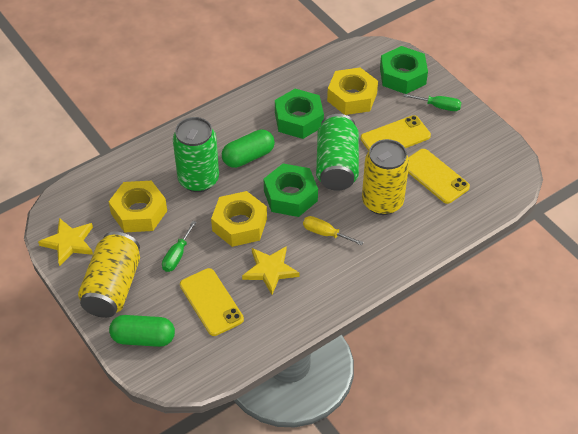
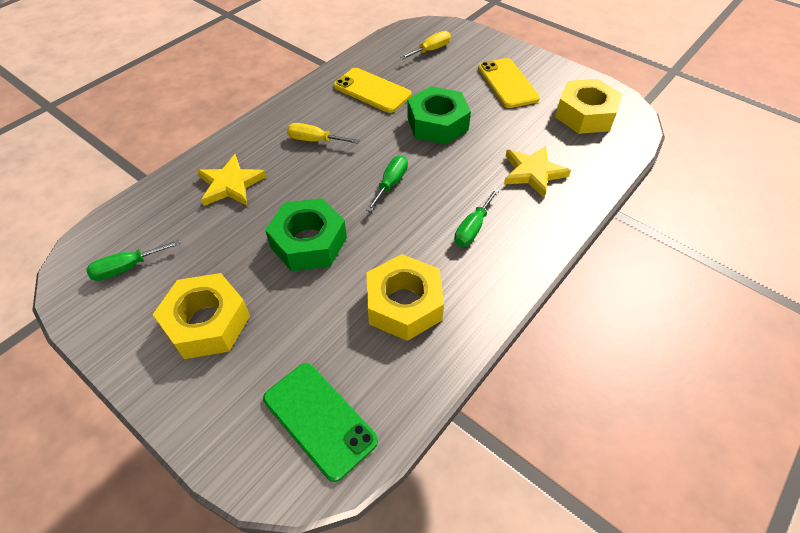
green can: 2 -> 0
green capsule: 2 -> 0
green nut: 3 -> 2
green phone: 0 -> 1
green screwdriver: 2 -> 3
yellow can: 2 -> 0
yellow phone: 3 -> 2
yellow screwdriver: 1 -> 2

